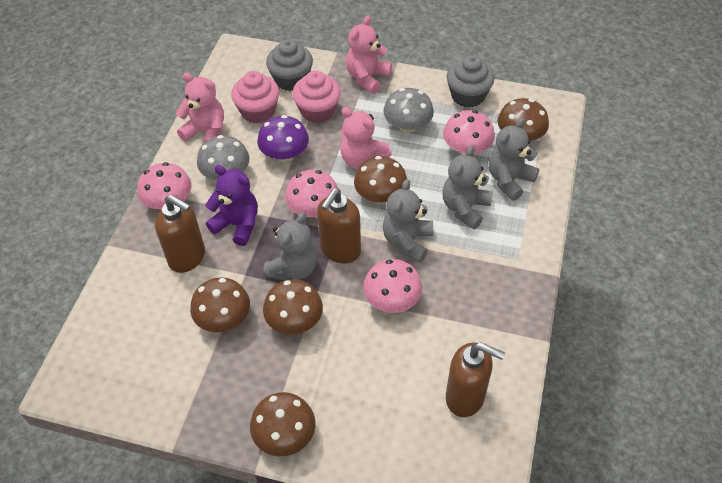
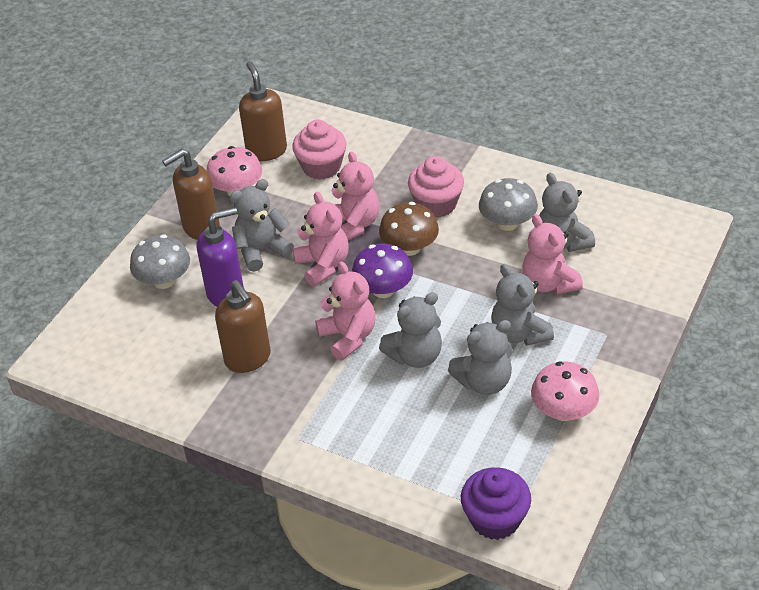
brown mushroom: 5 -> 1
grey cupcake: 2 -> 0
grey teddy bear: 4 -> 5
pink mushroom: 4 -> 2
pink teddy bear: 3 -> 4
purple cupcake: 0 -> 1
purple soap dispenser: 0 -> 1
purple teddy bear: 1 -> 0

